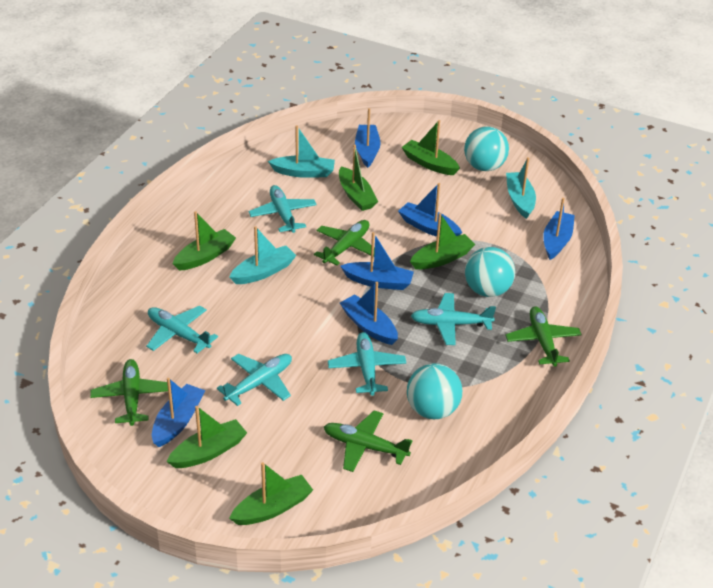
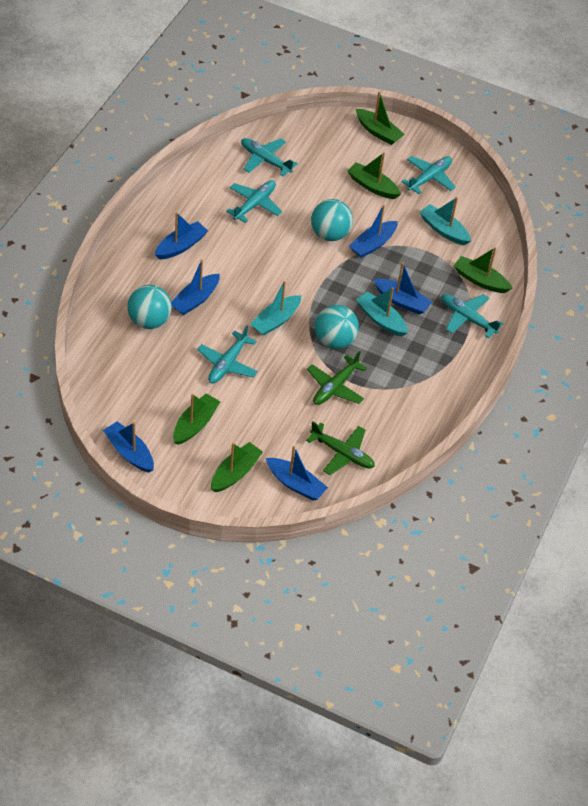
green boat: 6 -> 5
green plane: 4 -> 2

